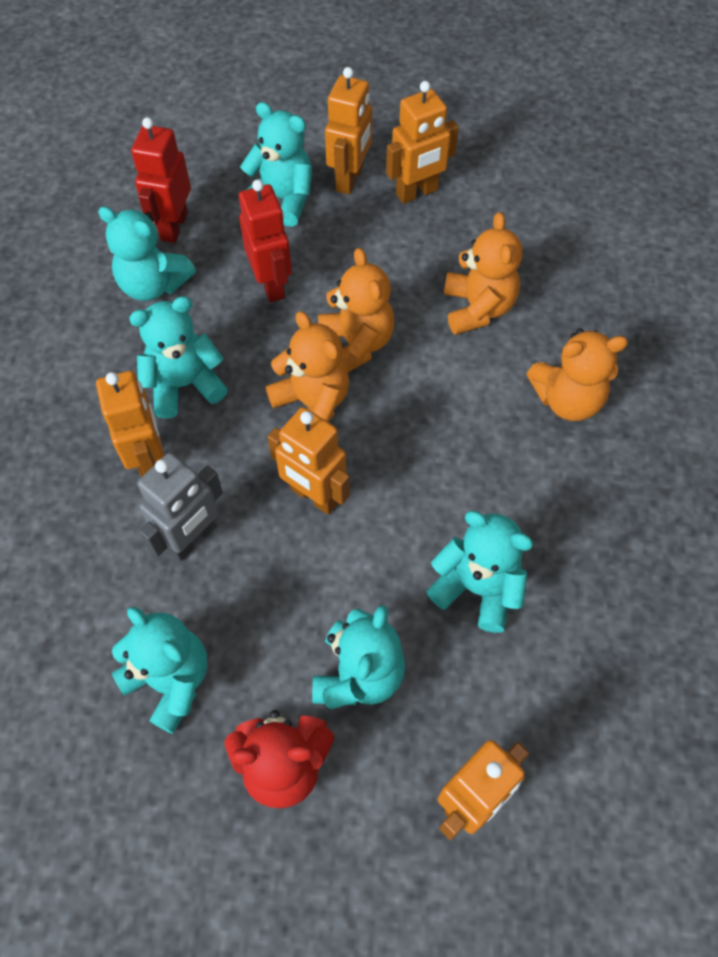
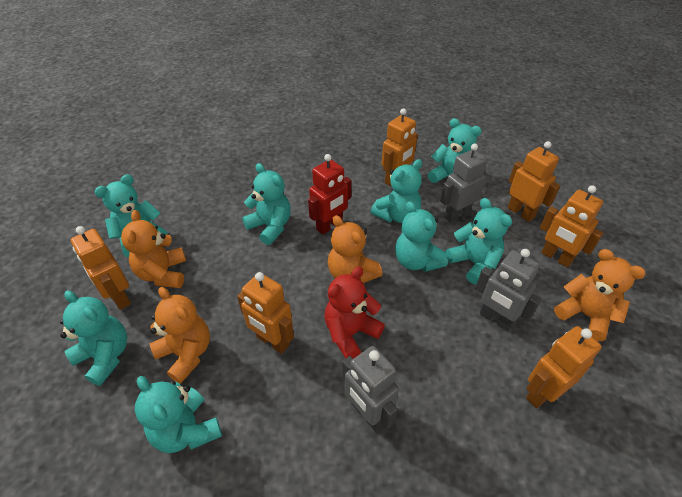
grey robot: 1 -> 3
orange robot: 5 -> 6
red robot: 2 -> 1
turquoise teddy bear: 6 -> 8

